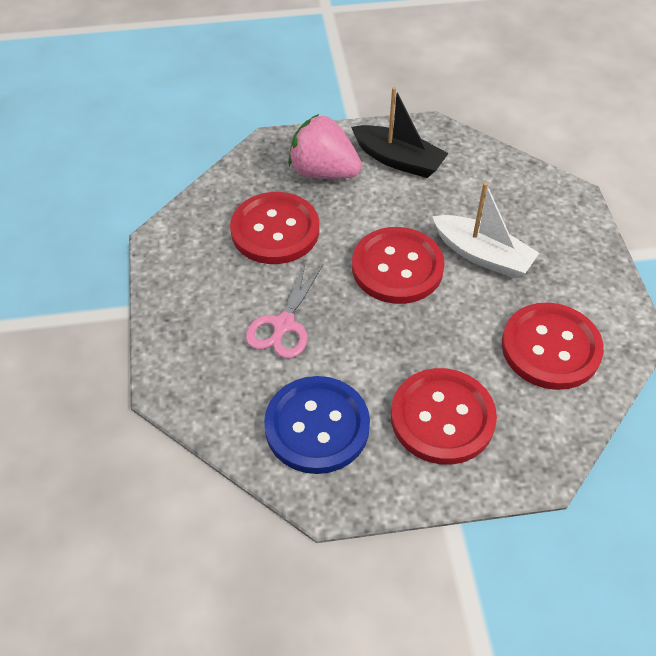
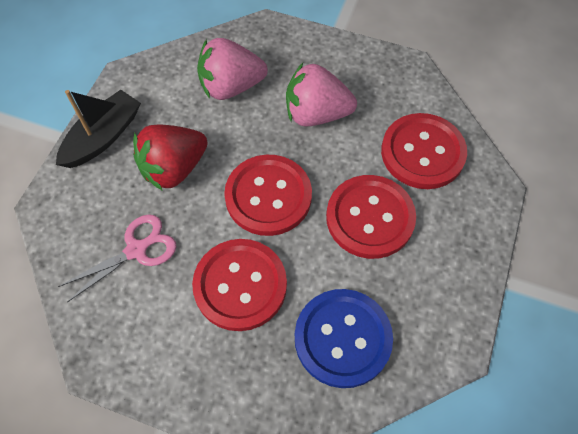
pink strawberry: 1 -> 2
red strawberry: 0 -> 1
white boat: 1 -> 0

